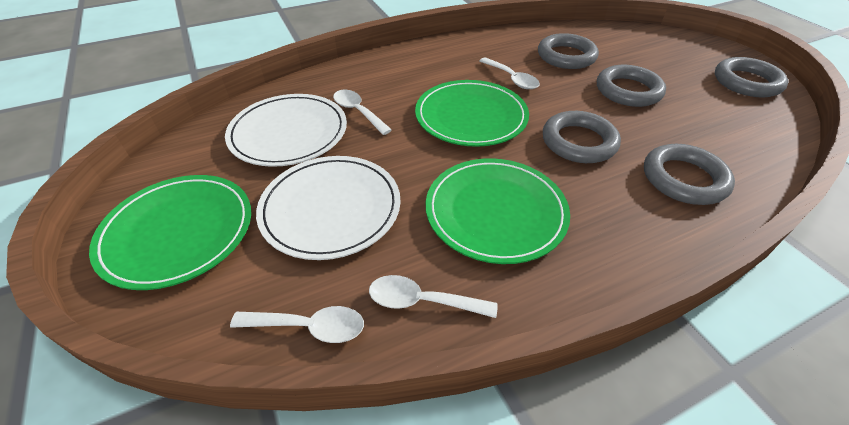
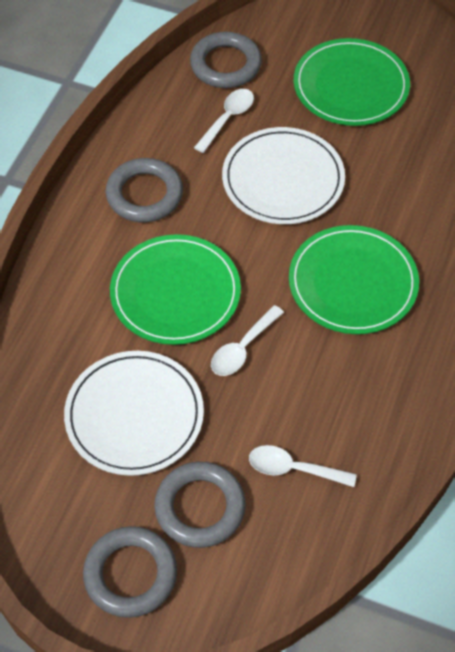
grey ring: 5 -> 4
white spoon: 4 -> 3

